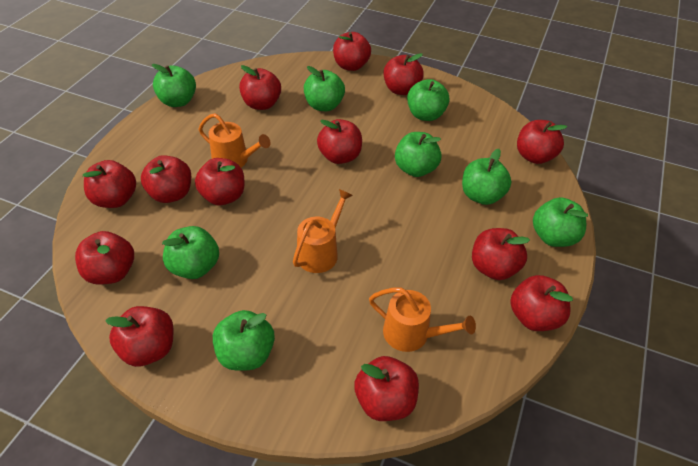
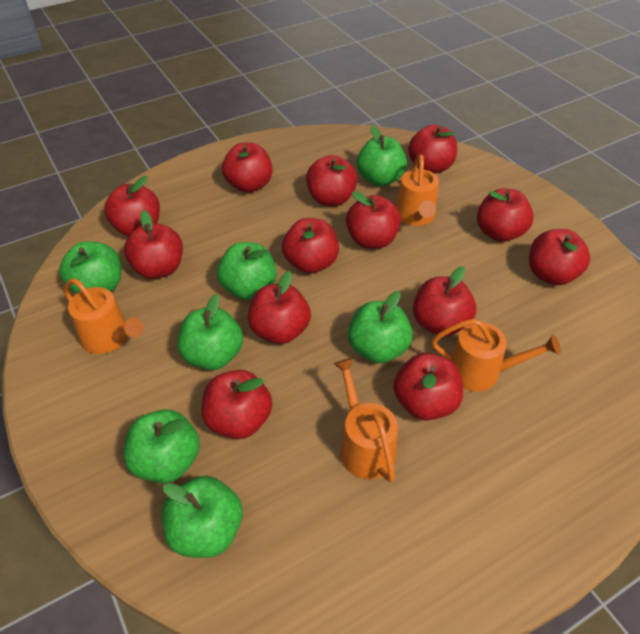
green apple: 8 -> 7
orange watering can: 3 -> 4

